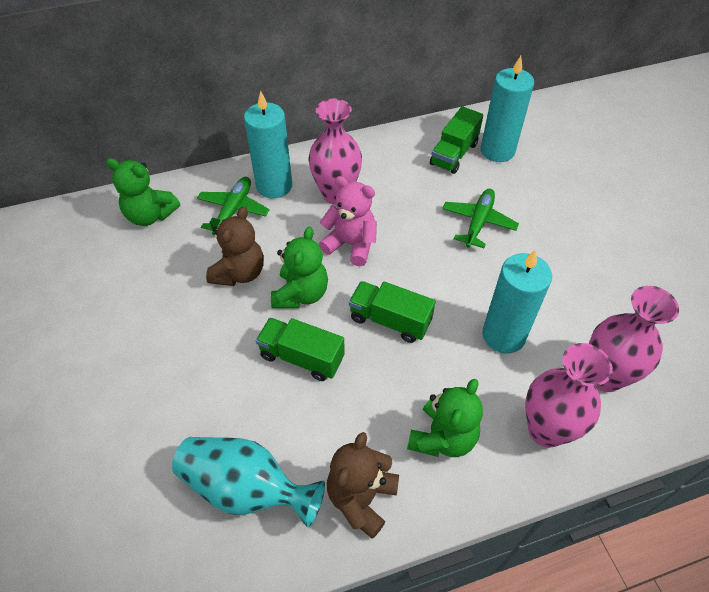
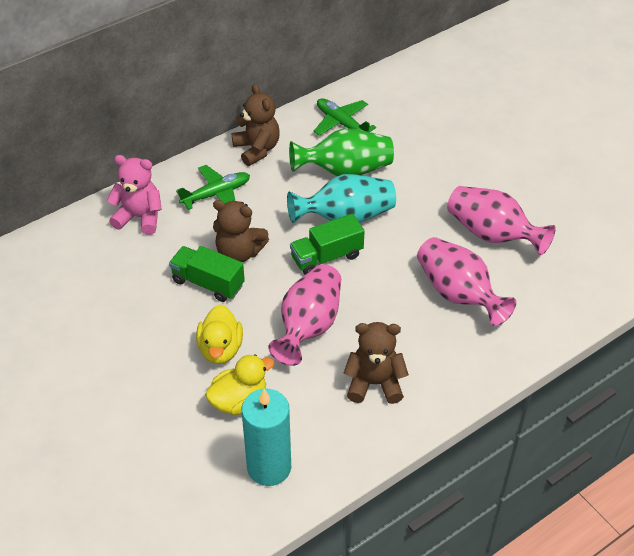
brown teddy bear: 2 -> 3
green teddy bear: 3 -> 0
green truck: 3 -> 2
green vase: 0 -> 1
turquoise candle: 3 -> 1
yellow duck: 0 -> 2

